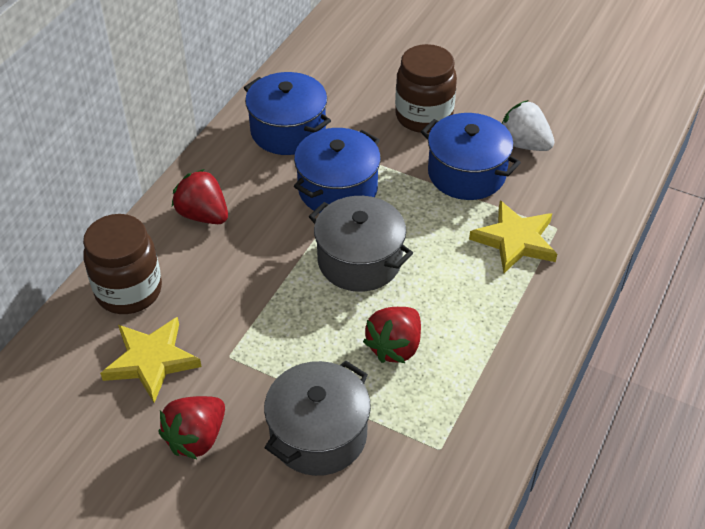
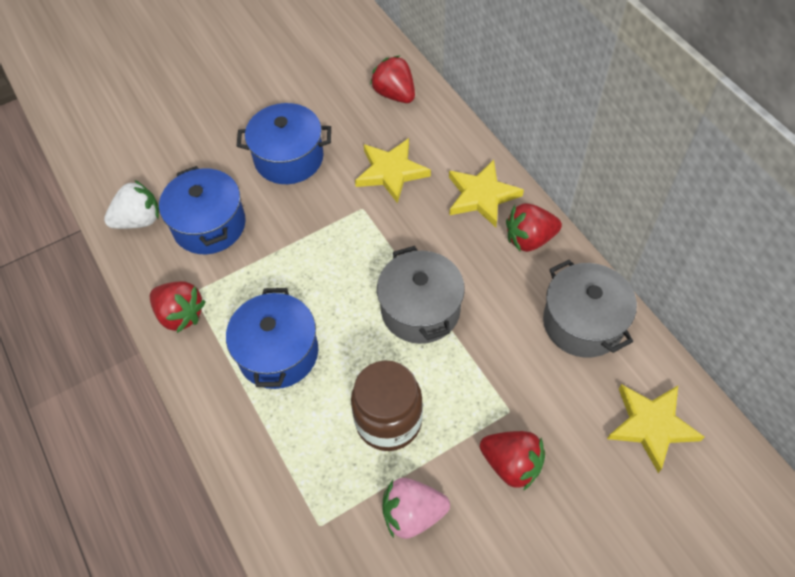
brown jar: 2 -> 1
pink strawberry: 0 -> 1
red strawberry: 3 -> 4
yellow star: 2 -> 3

